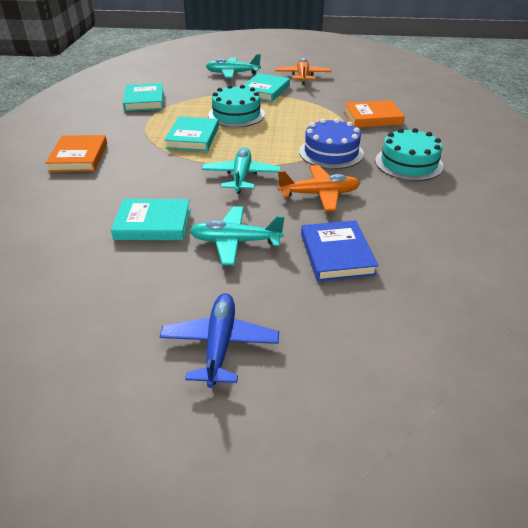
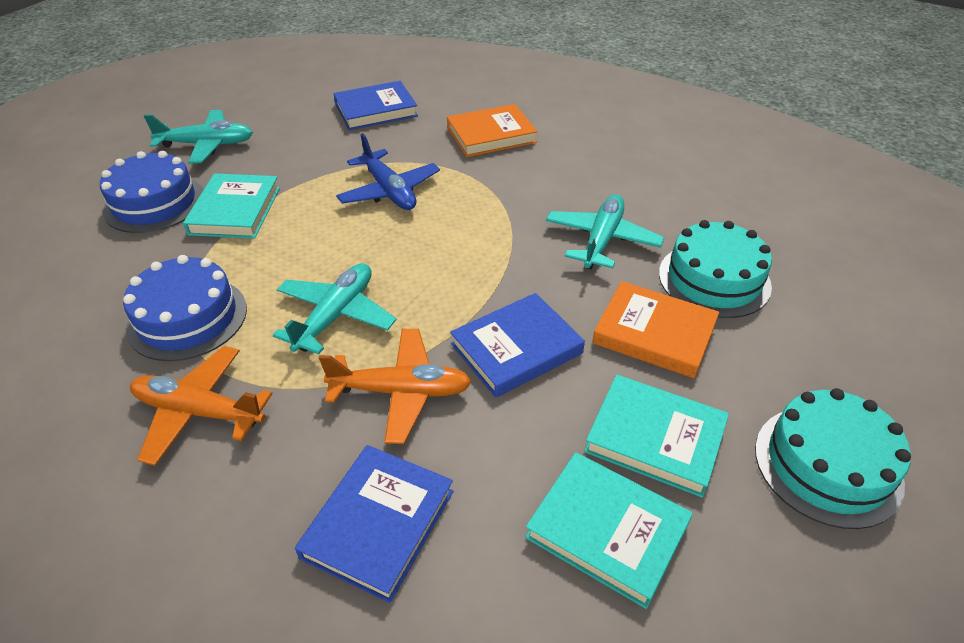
blue book: 1 -> 3
blue cake: 1 -> 2
turquoise book: 4 -> 3

